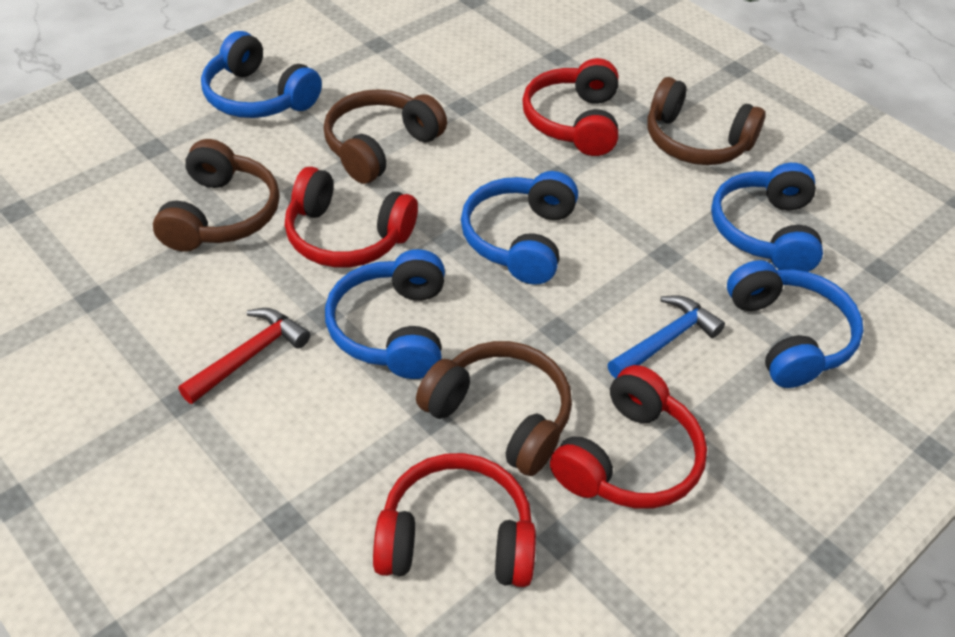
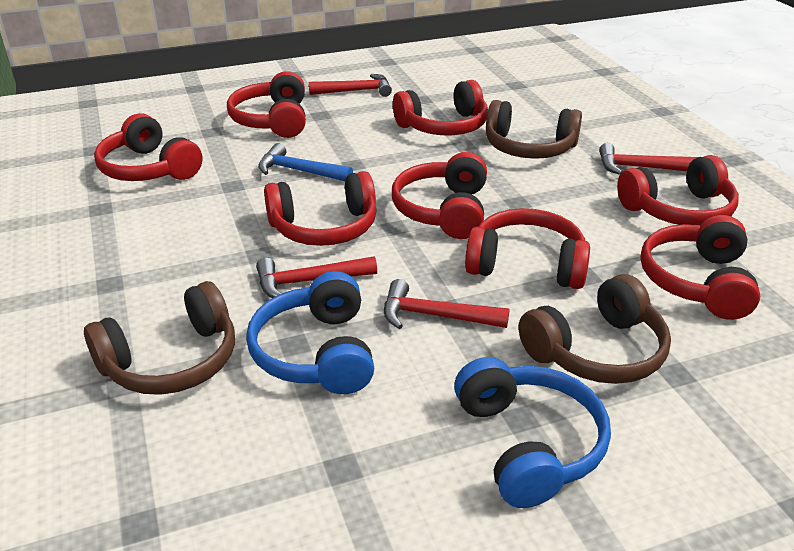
blue headphones: 5 -> 2
brown headphones: 4 -> 3
red hammer: 1 -> 4
red headphones: 4 -> 8

